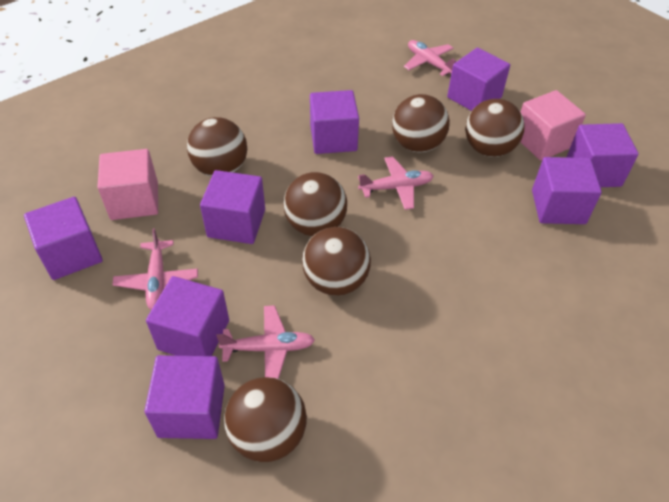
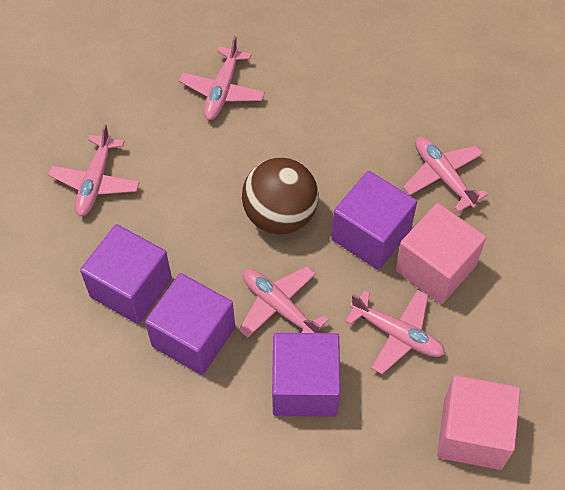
brown ball: 6 -> 1
pink plane: 4 -> 5
purple cube: 8 -> 4

